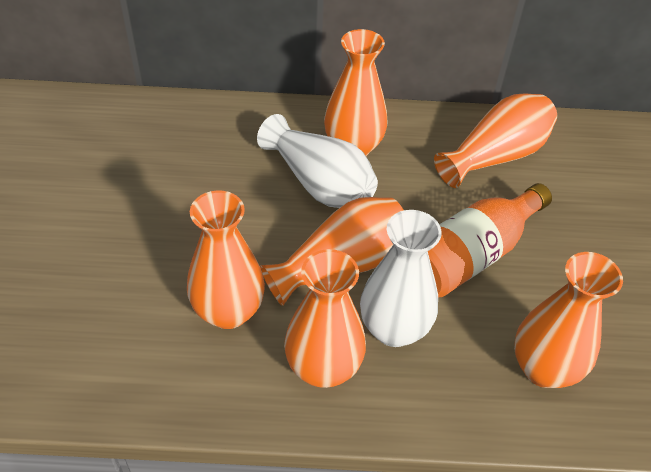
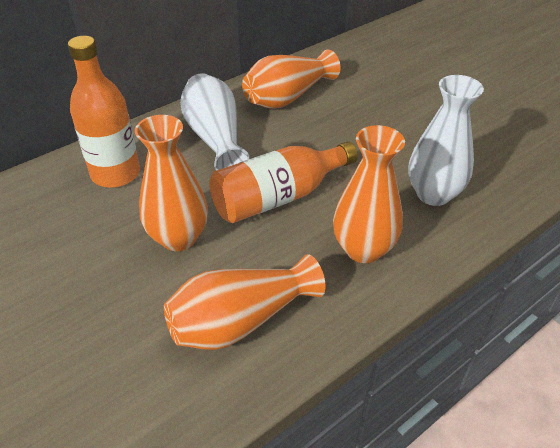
orange bottle: 1 -> 2
orange vase: 6 -> 4

